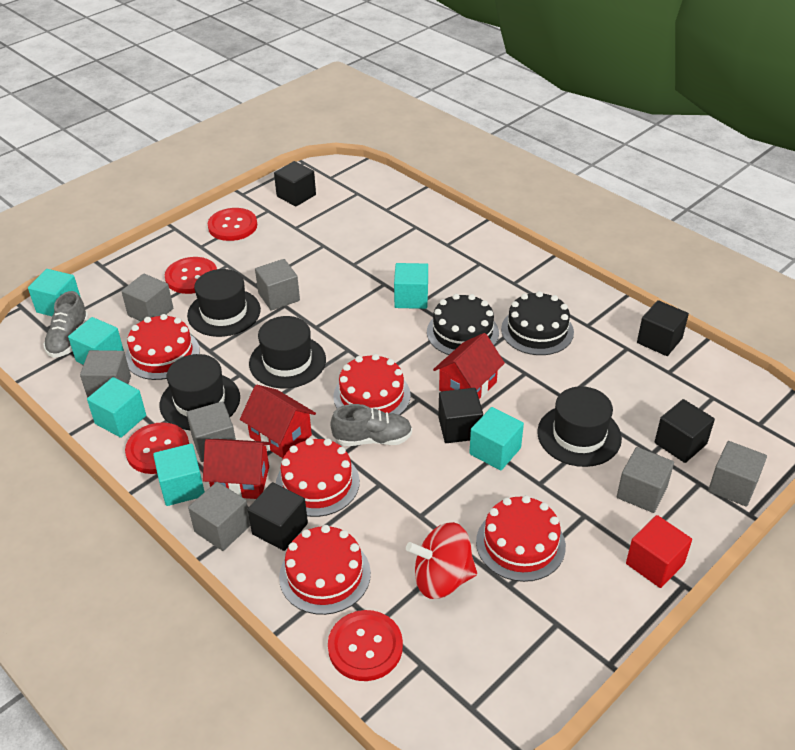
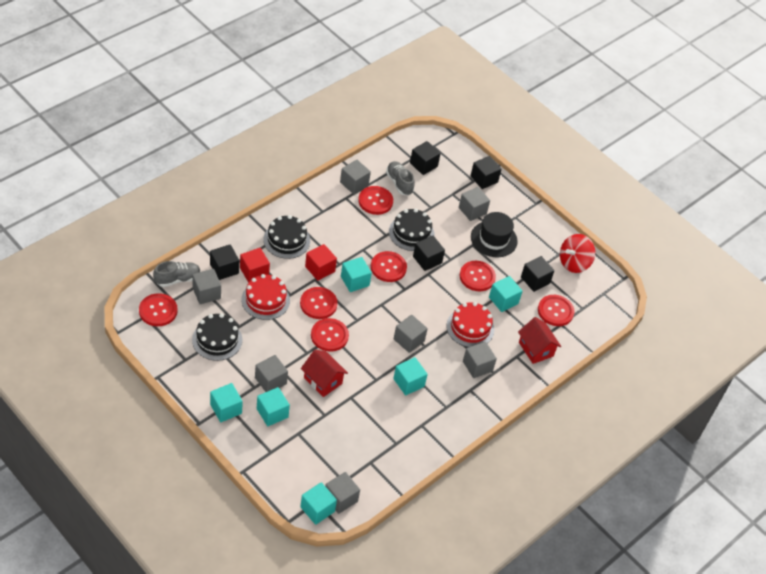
black cake: 2 -> 3
black hat: 4 -> 1
red button: 4 -> 7
red cake: 5 -> 2
red cube: 1 -> 2
red house: 3 -> 2

